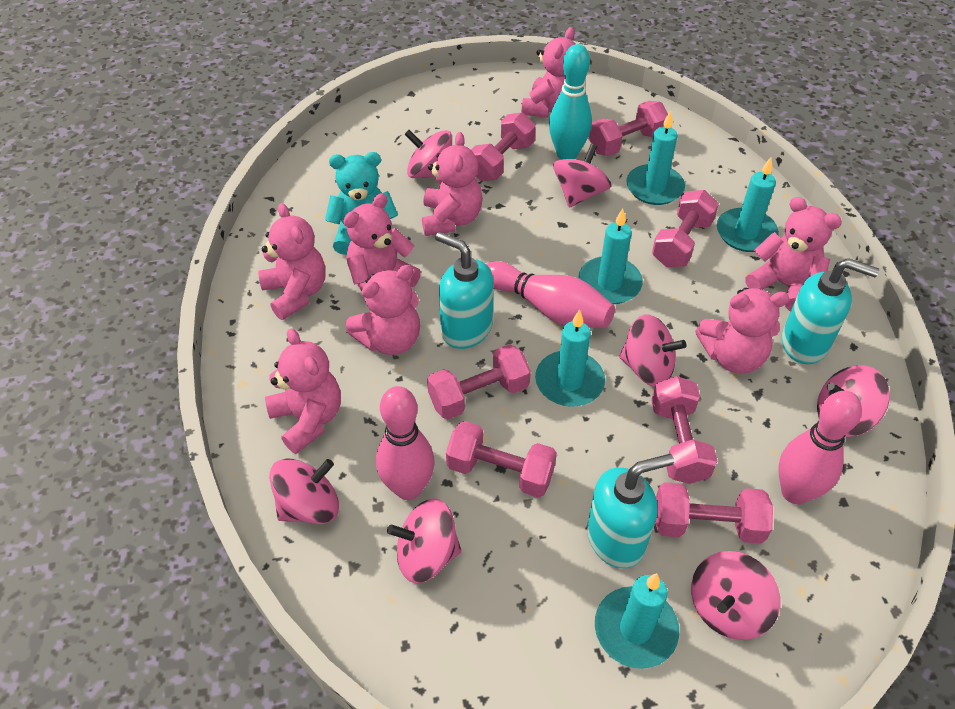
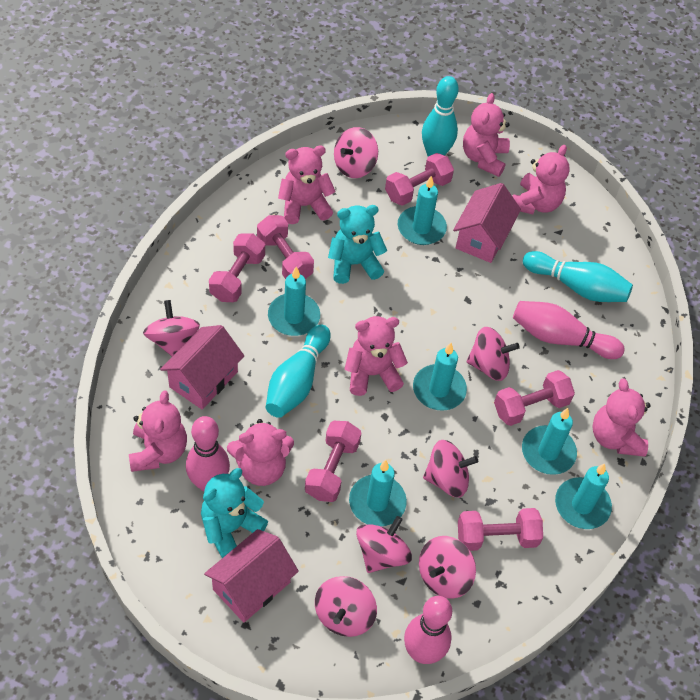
pink dumbbell: 7 -> 6
pink house: 0 -> 3
pink teddy bear: 8 -> 7
turquoise bowling pin: 1 -> 3
turquoise candle: 5 -> 6
turquoise soap dispenser: 3 -> 0
turquoise teddy bear: 1 -> 2

